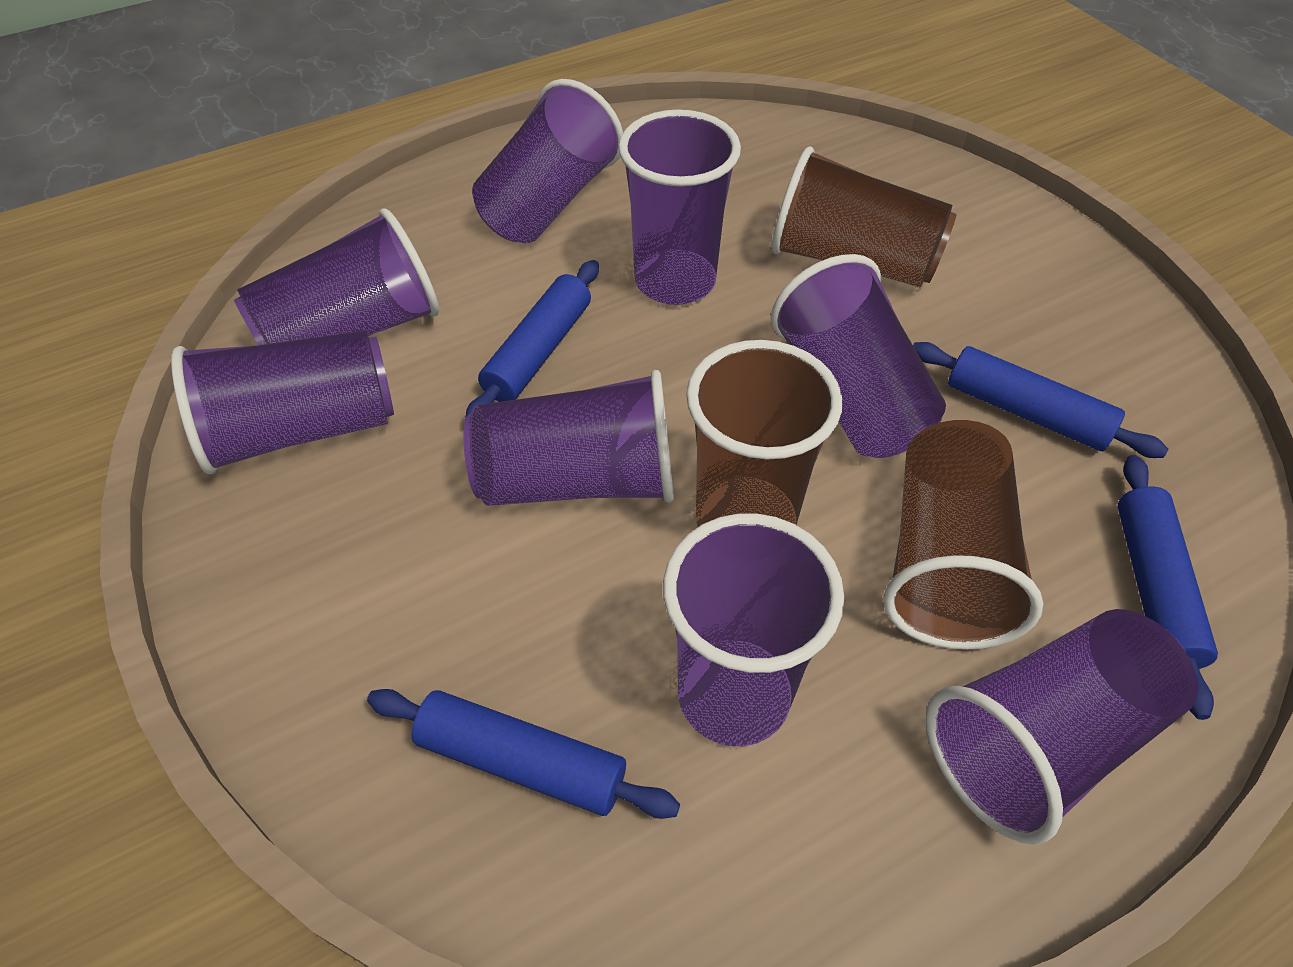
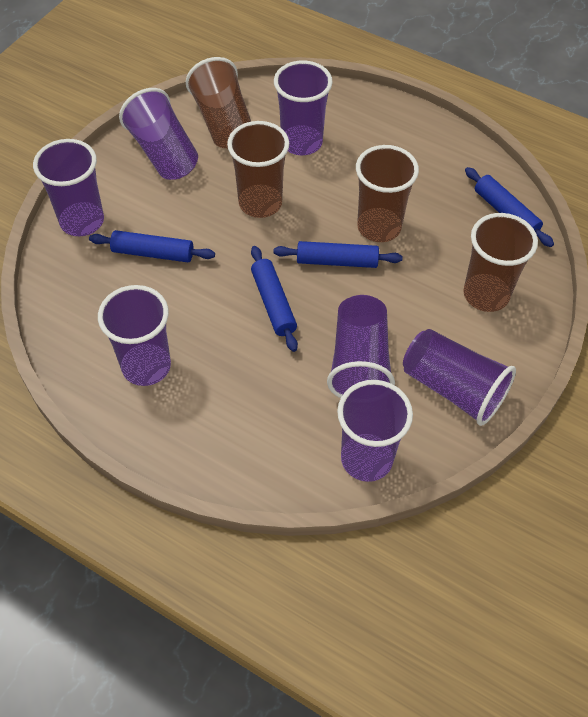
brown cup: 3 -> 4
purple cup: 8 -> 7

